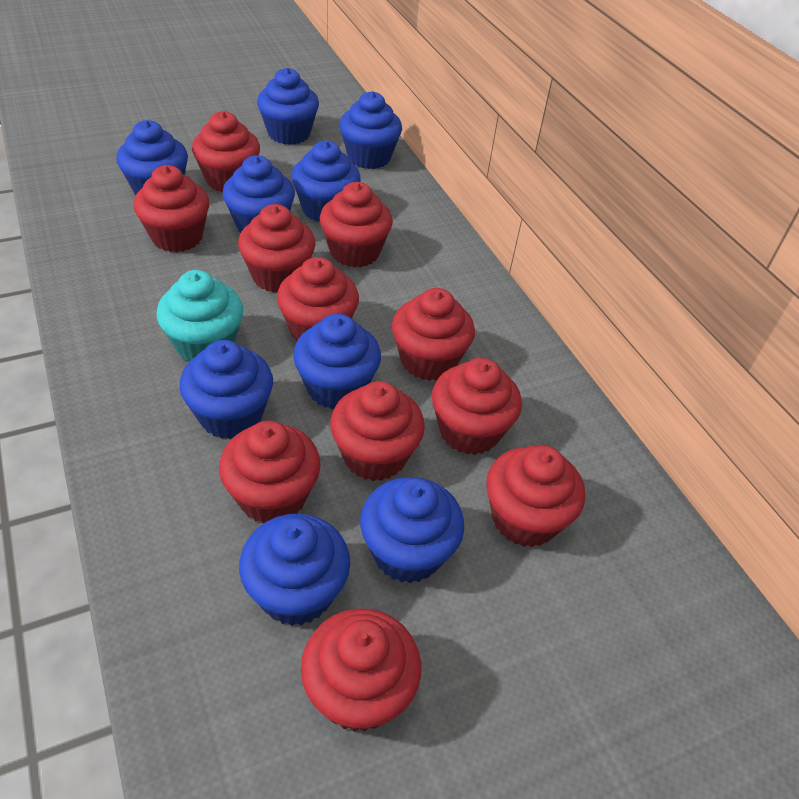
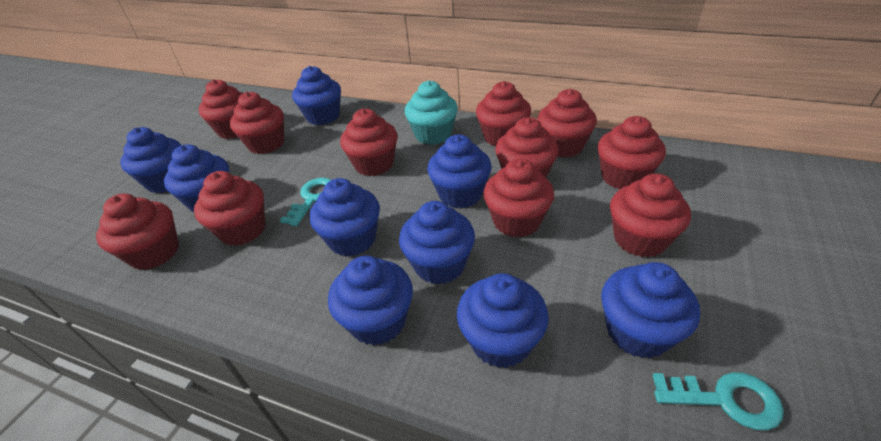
turquoise key: 0 -> 2

